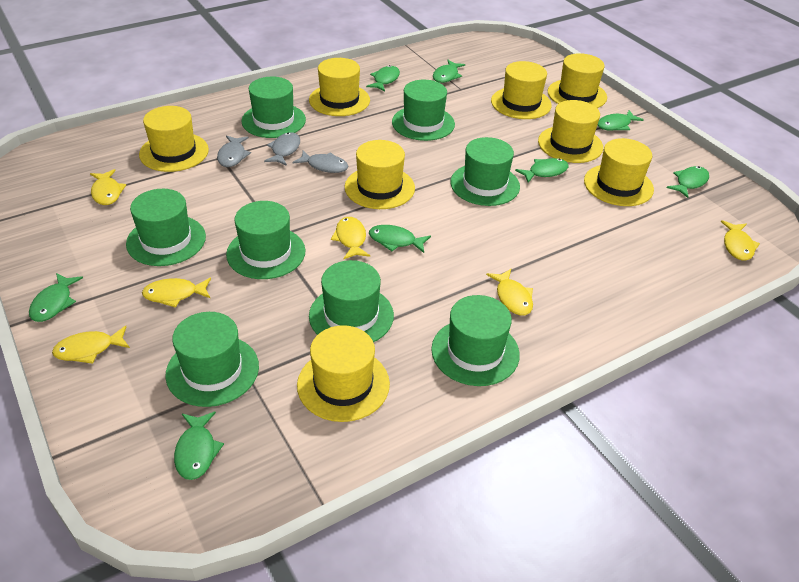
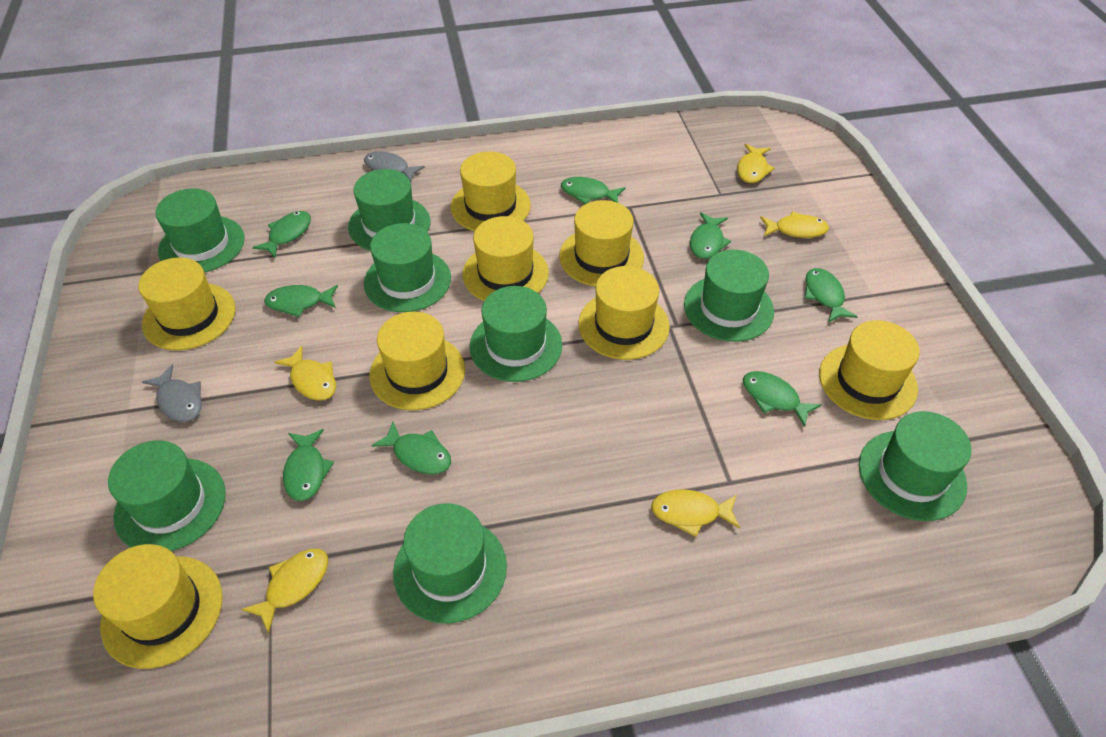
grey fish: 3 -> 2
yellow fish: 6 -> 5

